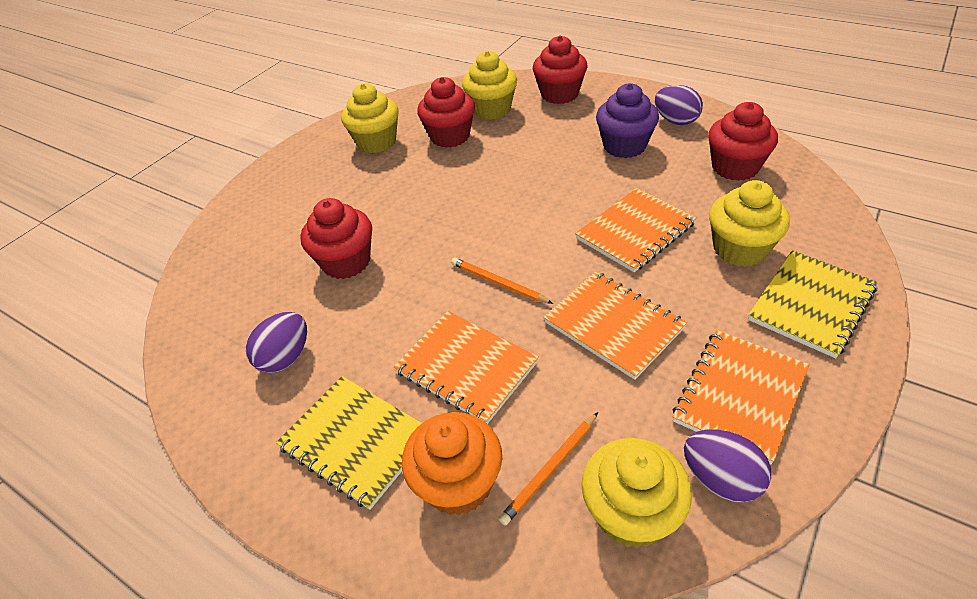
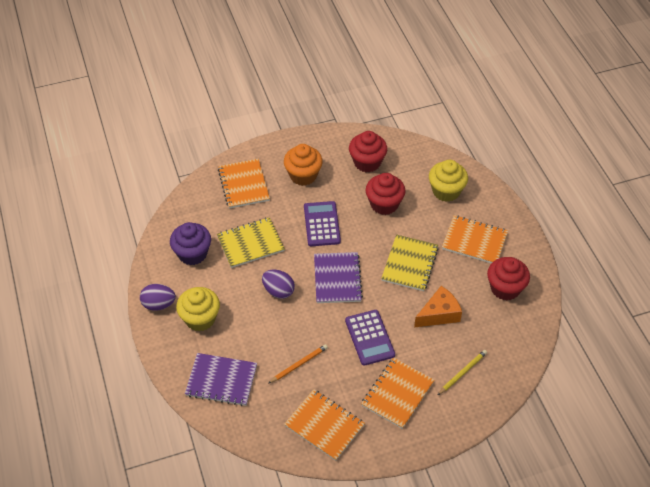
orange cheese: 0 -> 1
orange pencil: 2 -> 1
purple calculator: 0 -> 2
purple egg: 3 -> 2
purple notebook: 0 -> 2
red cupcake: 4 -> 3
yellow cupcake: 4 -> 2
yellow pencil: 0 -> 1

